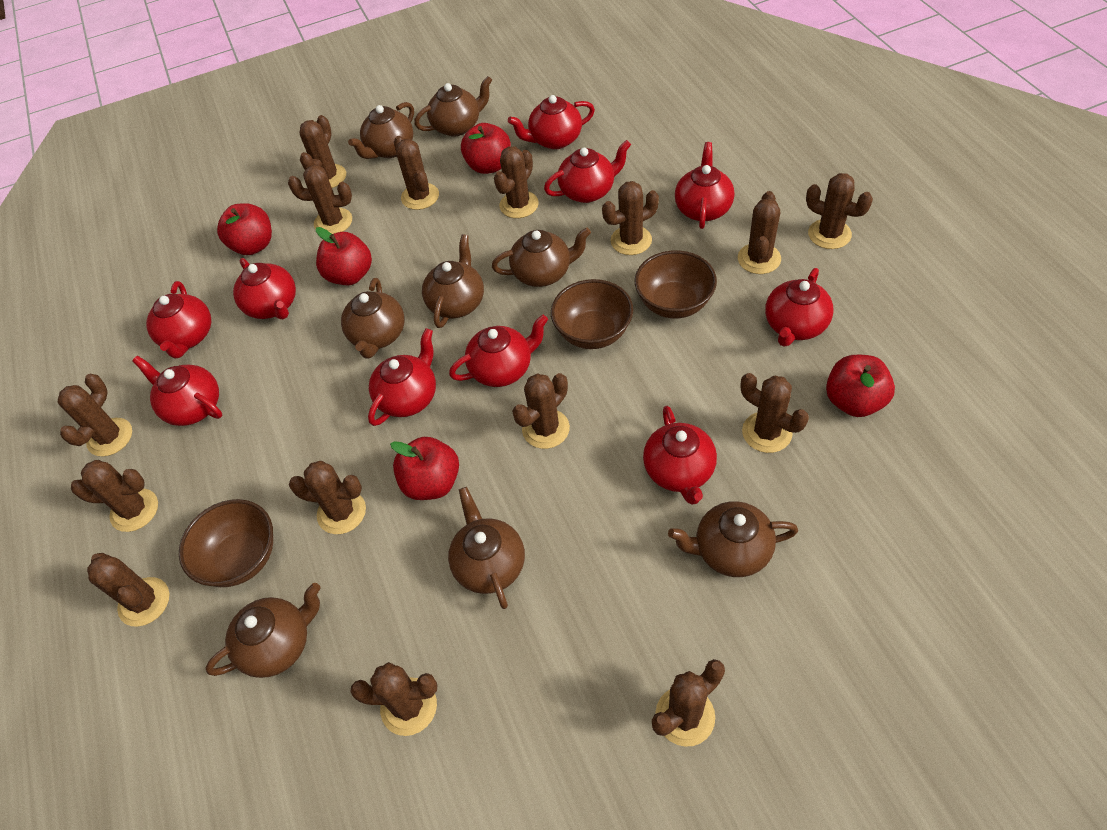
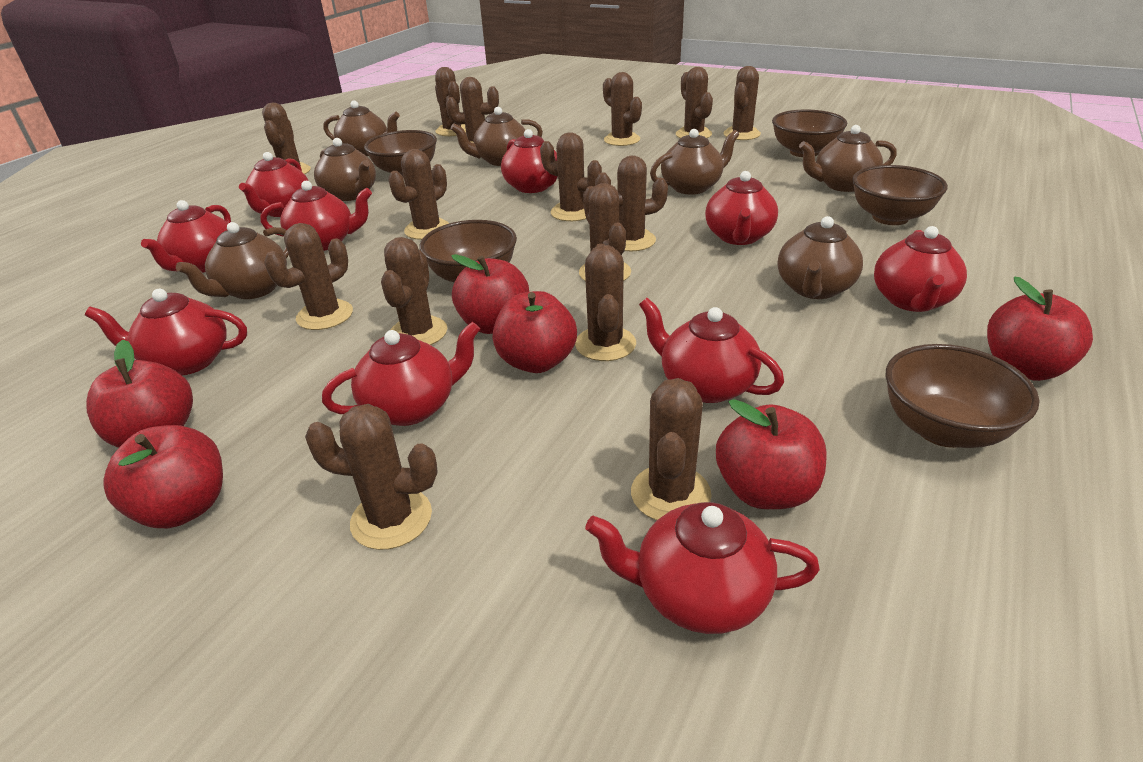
brown bowl: 3 -> 5
brown teapot: 8 -> 7
red apple: 5 -> 6

